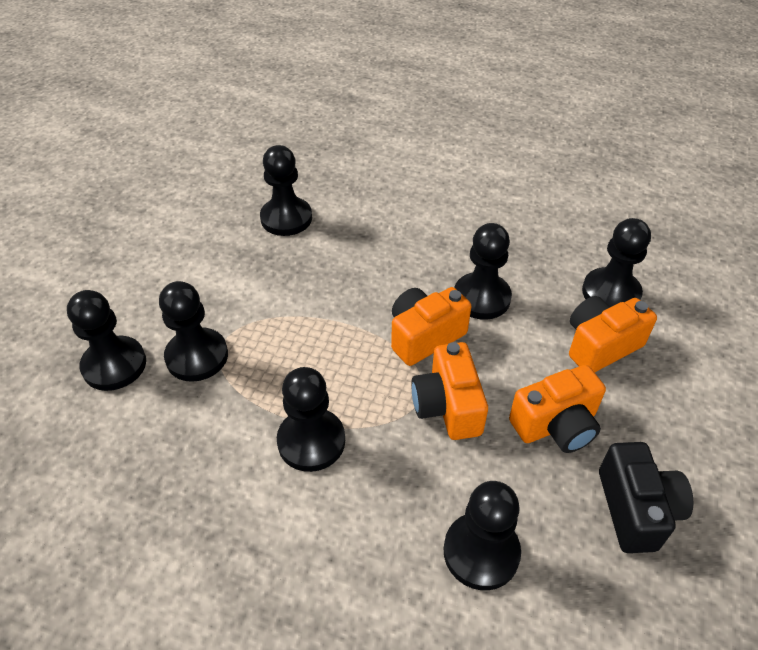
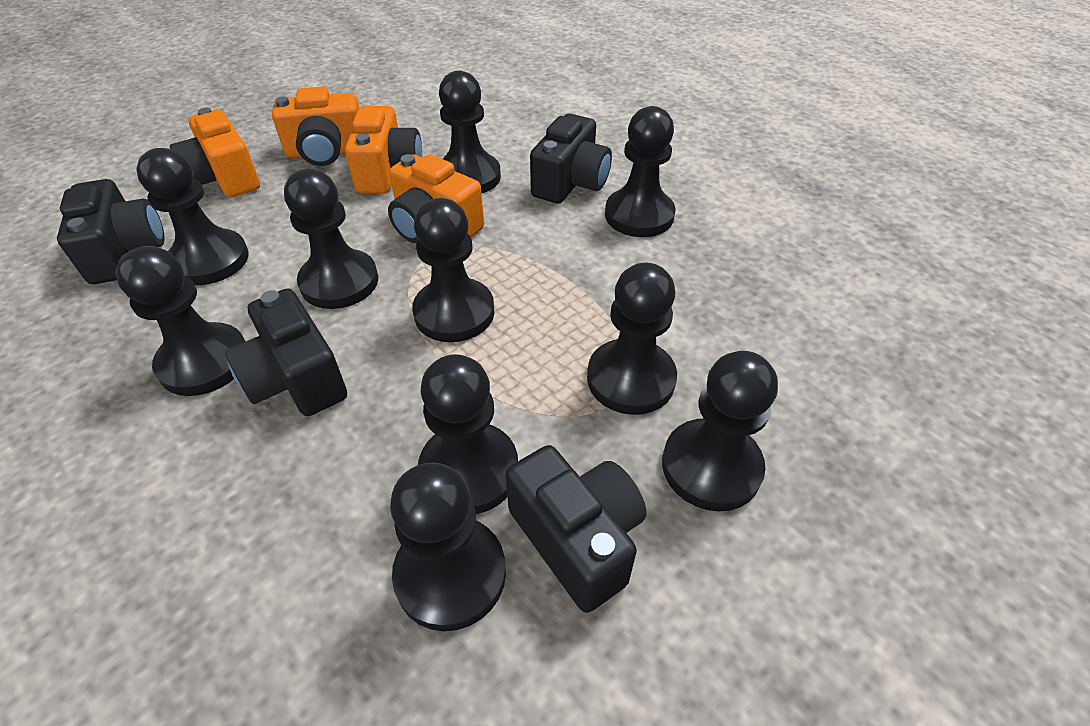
black camera: 1 -> 4
black pawn: 7 -> 10

